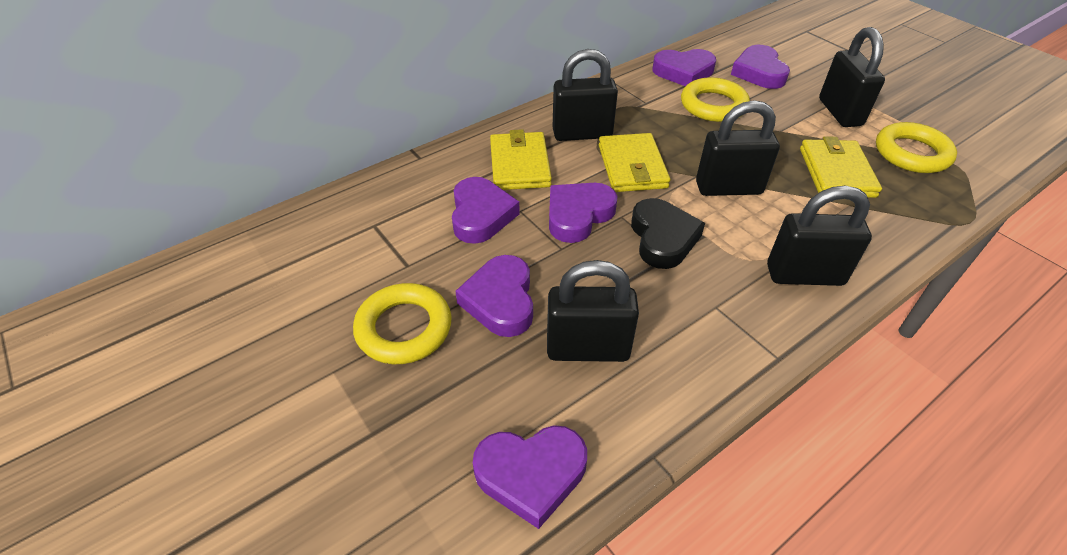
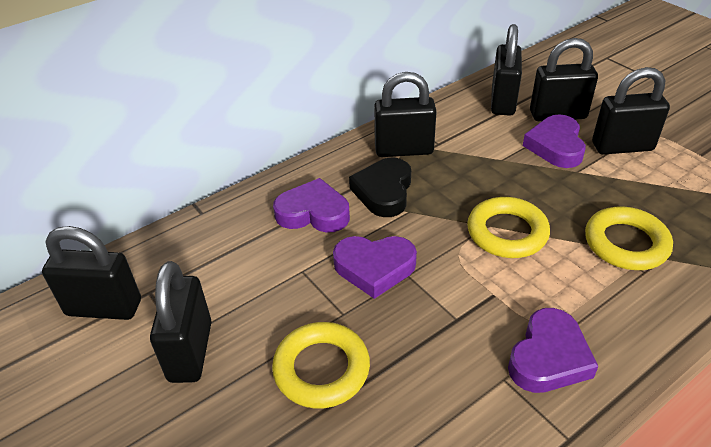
black padlock: 5 -> 6
purple heart: 6 -> 4
yellow wallet: 3 -> 0

